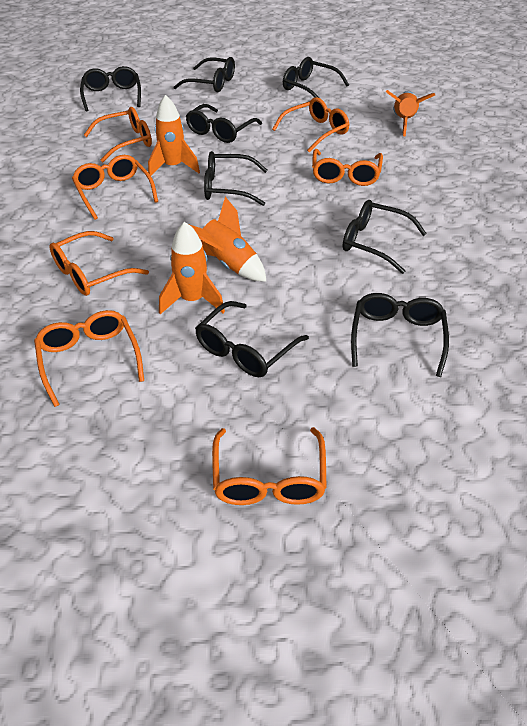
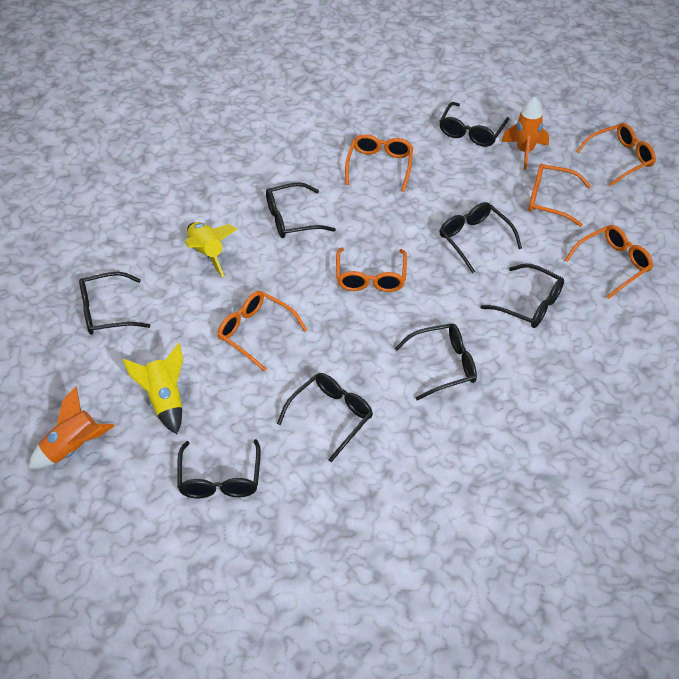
orange glasses: 7 -> 6
orange rocket: 4 -> 2
yellow rocket: 0 -> 2

